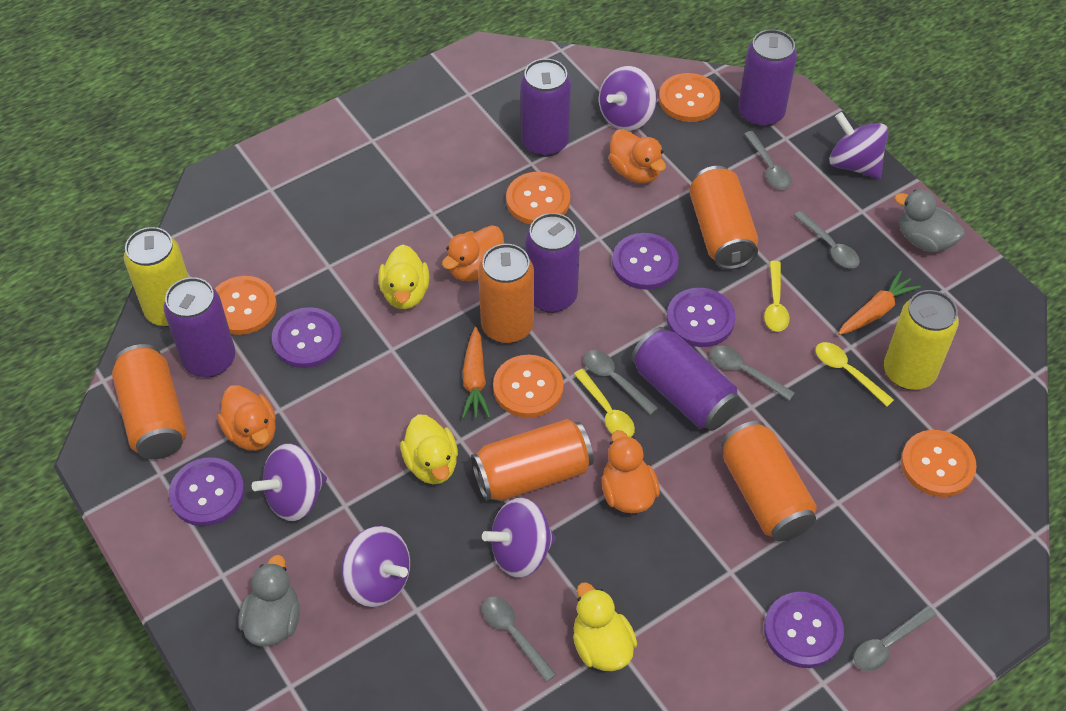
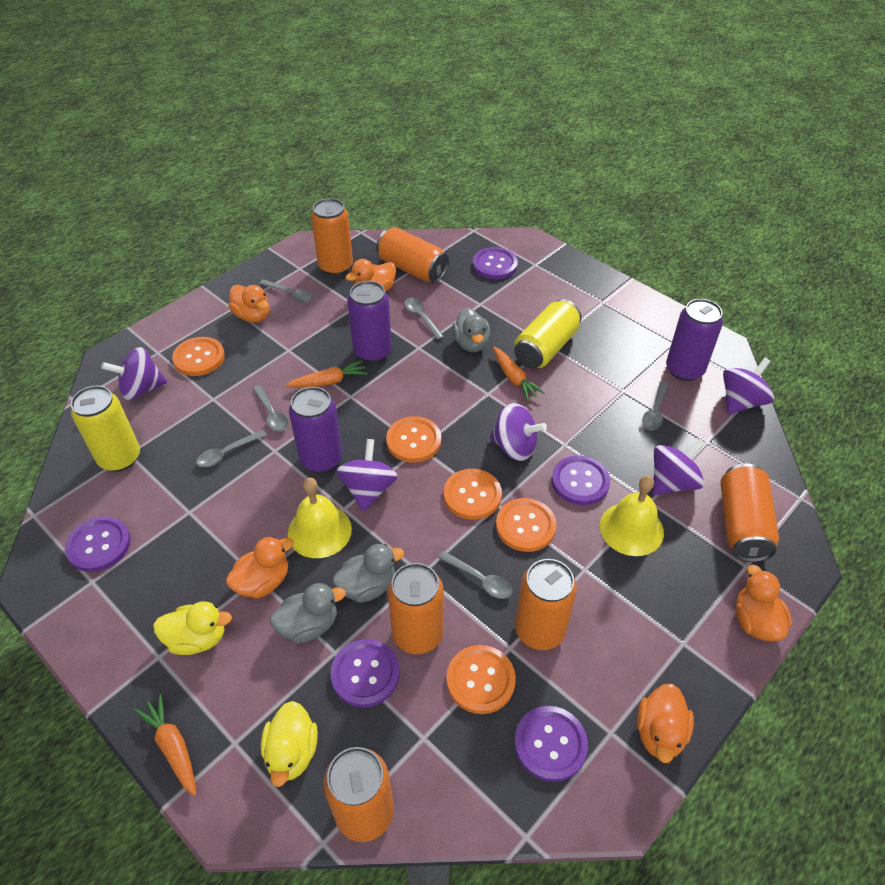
grey duck: 2 -> 3
orange can: 5 -> 6
orange carrot: 2 -> 3
orange duck: 4 -> 5
purple can: 5 -> 3
yellow bell: 0 -> 2
yellow duck: 3 -> 2
yellow spoon: 3 -> 0

